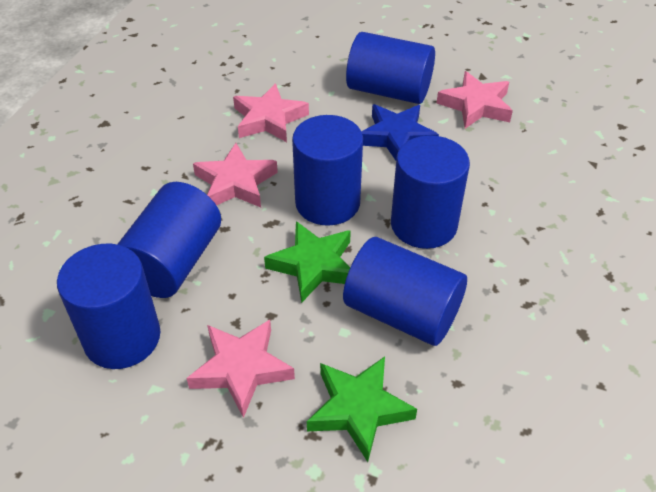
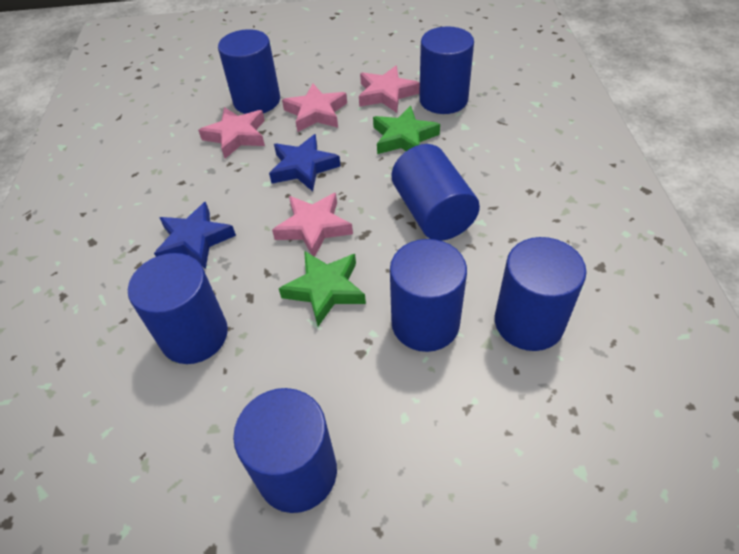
blue cylinder: 6 -> 7
blue star: 1 -> 2

